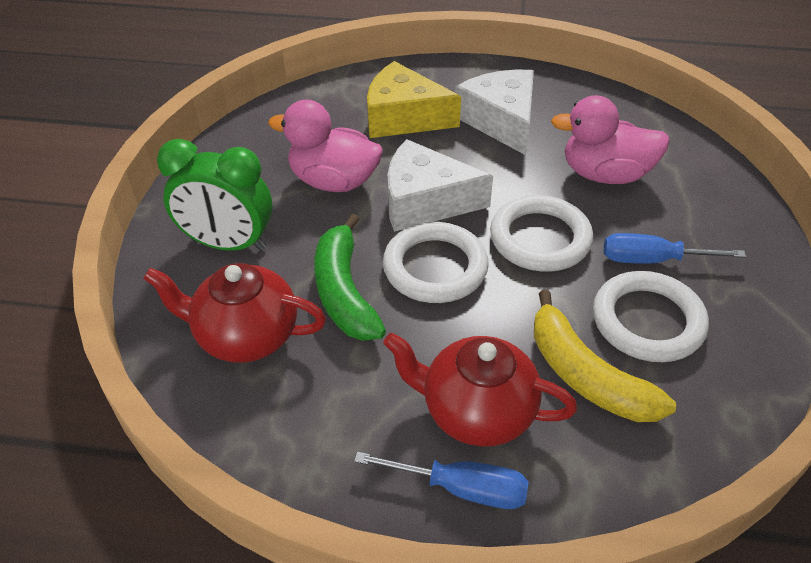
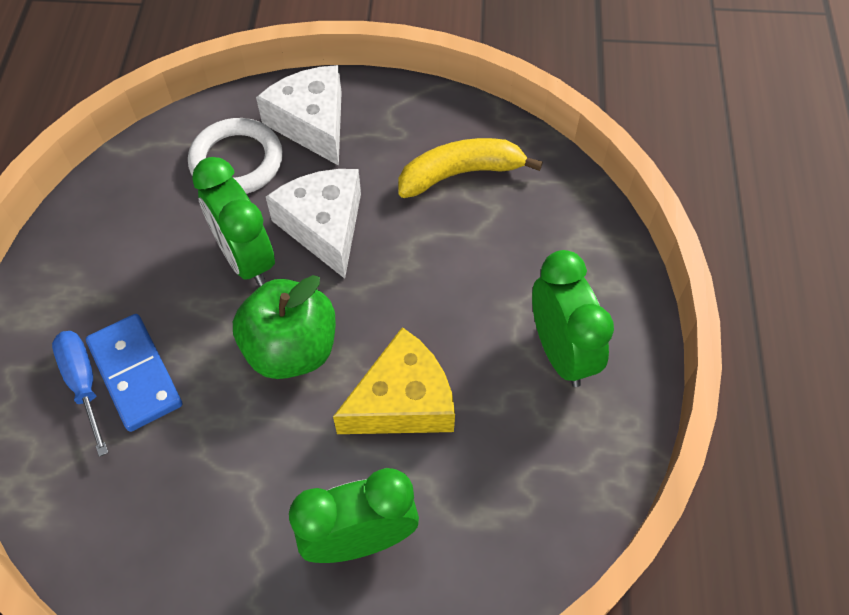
blue domino: 0 -> 1
blue screwdriver: 2 -> 1
green apple: 0 -> 1
green banana: 1 -> 0
green clock: 1 -> 3
pink duck: 2 -> 0
red teapot: 2 -> 0
white ring: 3 -> 1

